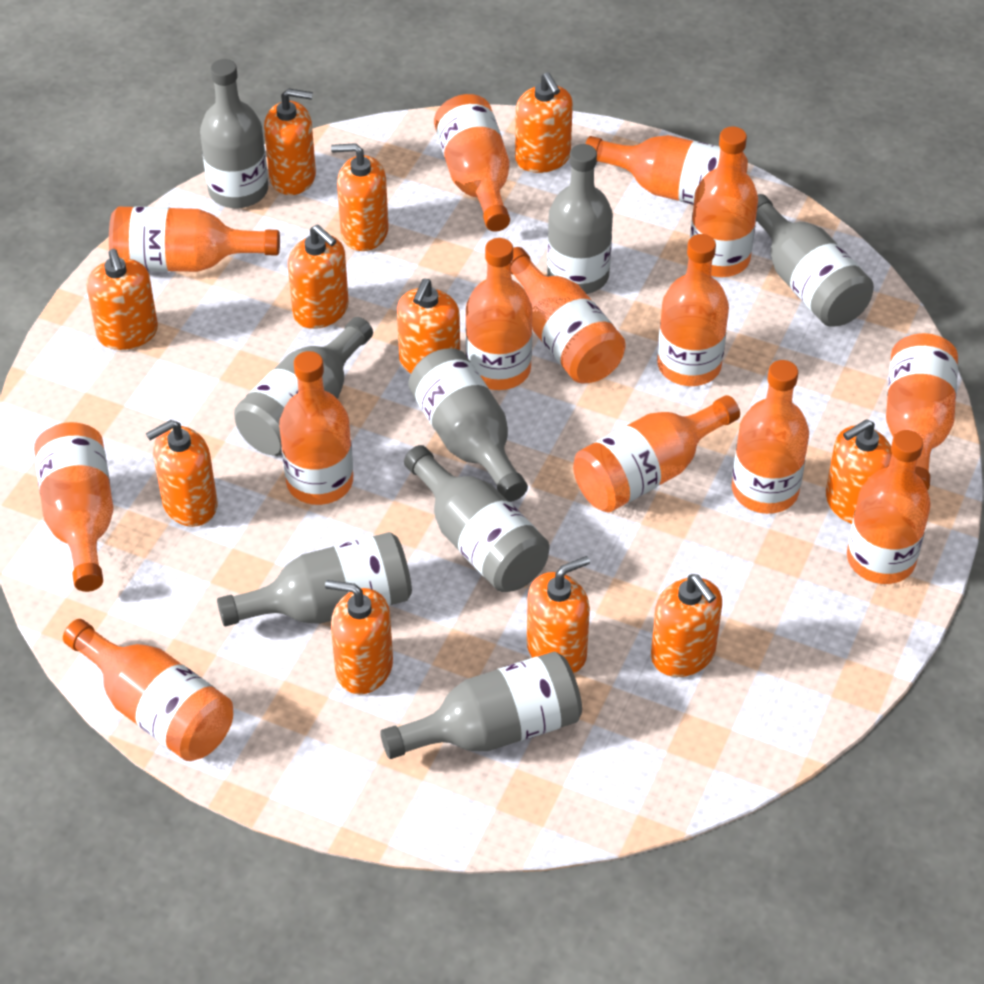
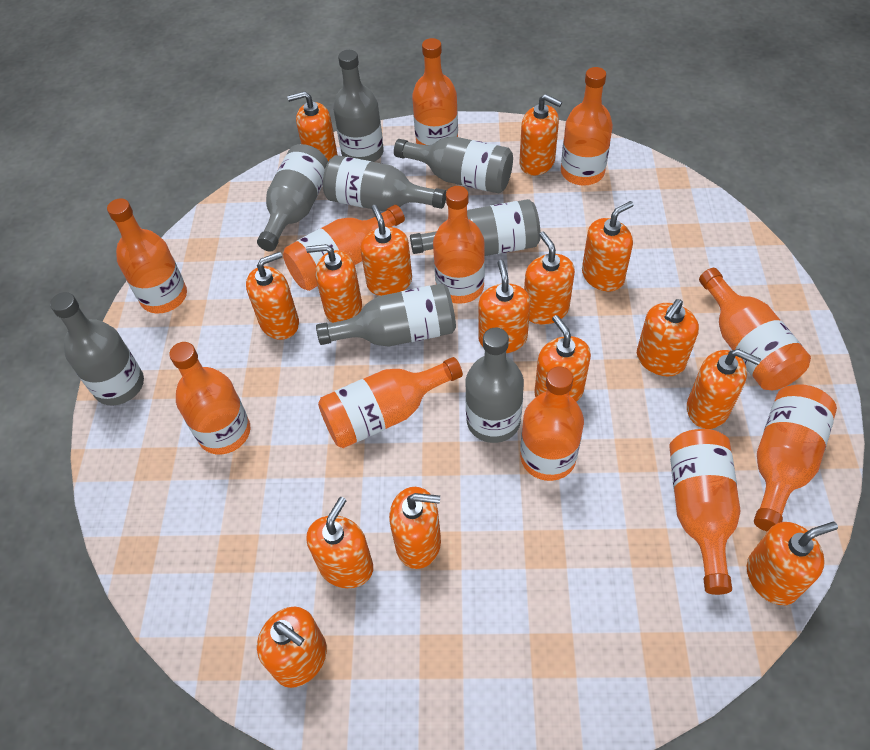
orange bottle: 14 -> 11
orange soap dispenser: 11 -> 15

